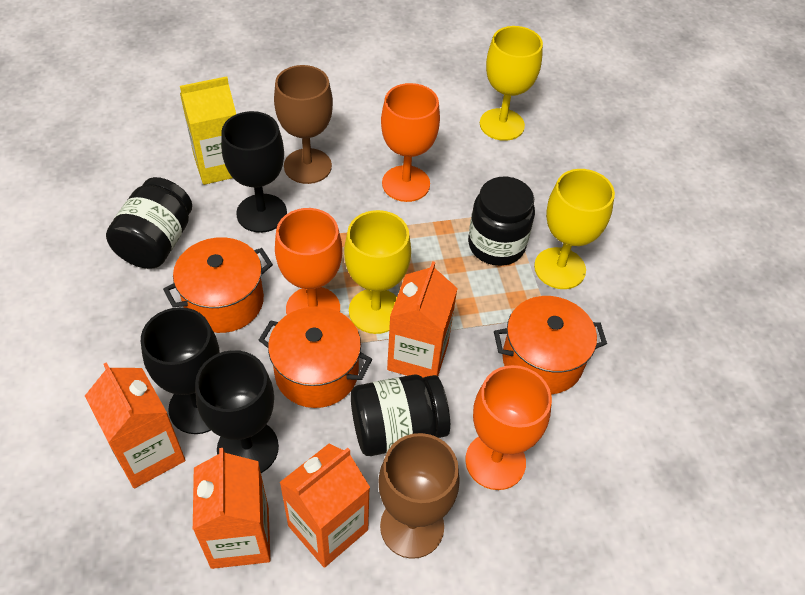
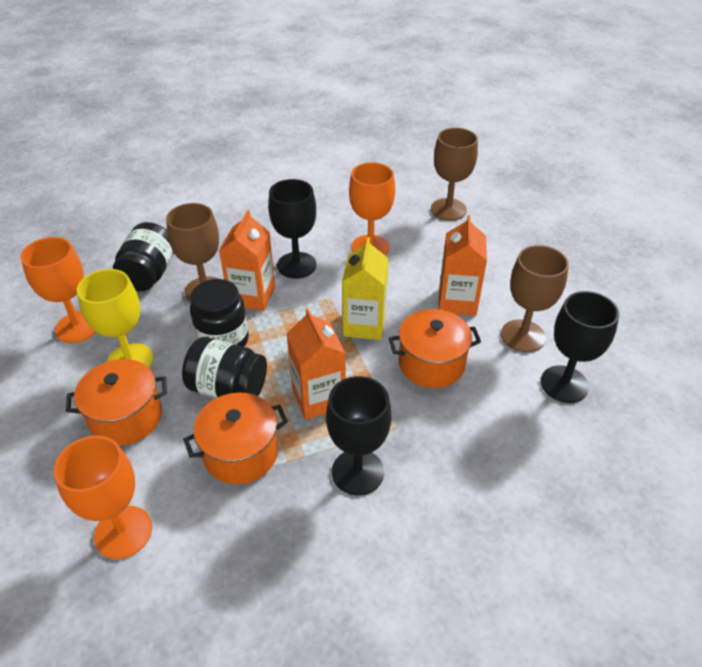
brown goblet: 2 -> 3
orange carton: 4 -> 3
yellow goblet: 3 -> 1

